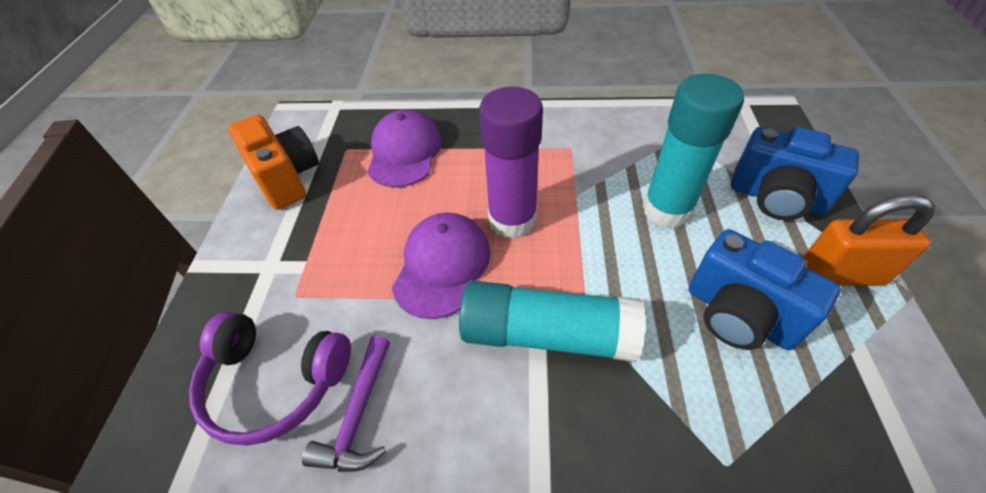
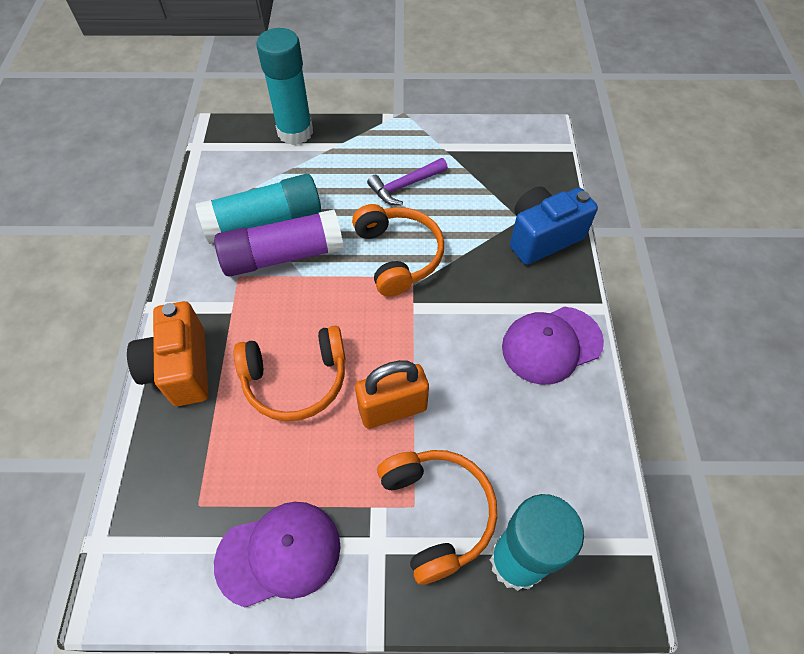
blue camera: 2 -> 1
orange headphones: 0 -> 3
purple headphones: 1 -> 0
turquoise glue stick: 2 -> 3

